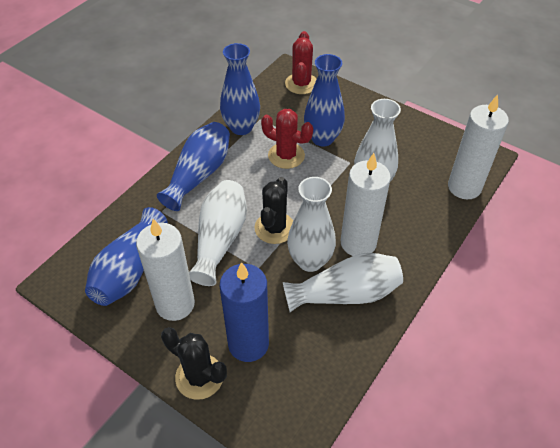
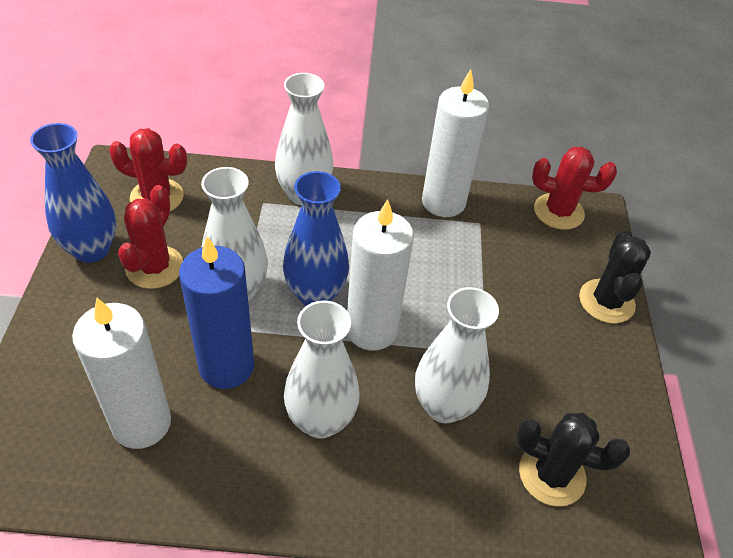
blue vase: 4 -> 2
red cactus: 2 -> 3

